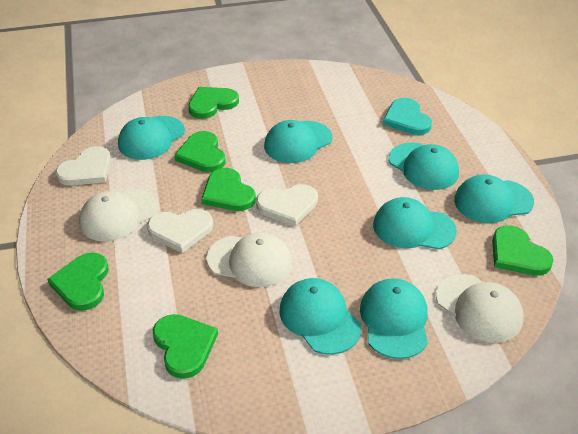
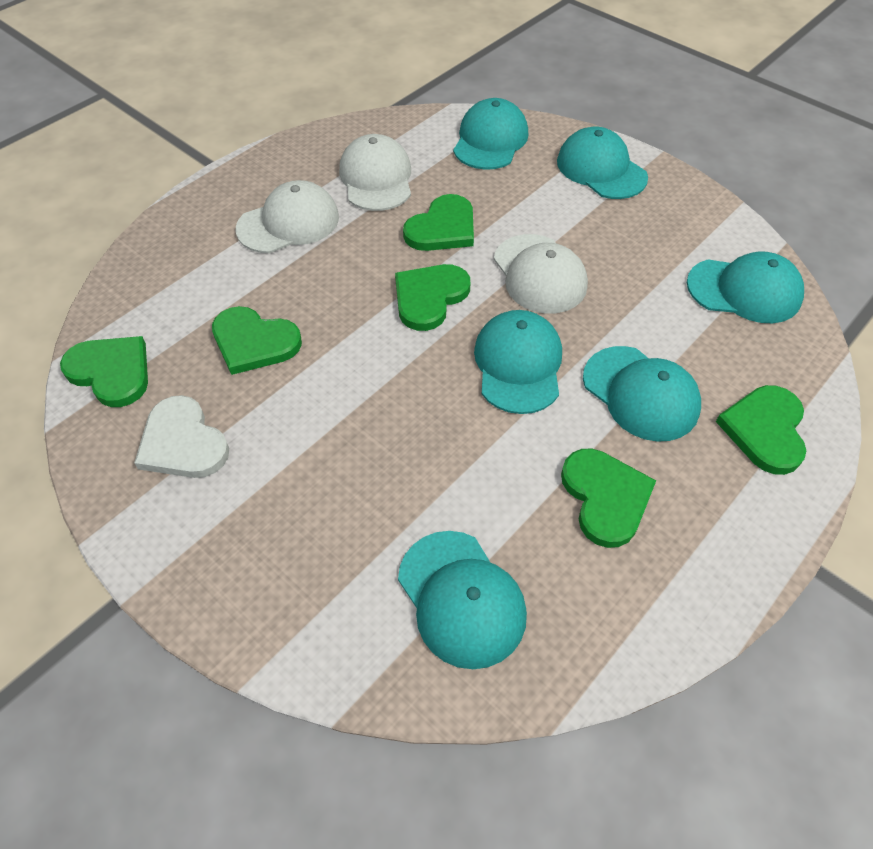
turquoise cap: 7 -> 6
turquoise heart: 1 -> 0
white heart: 3 -> 1

